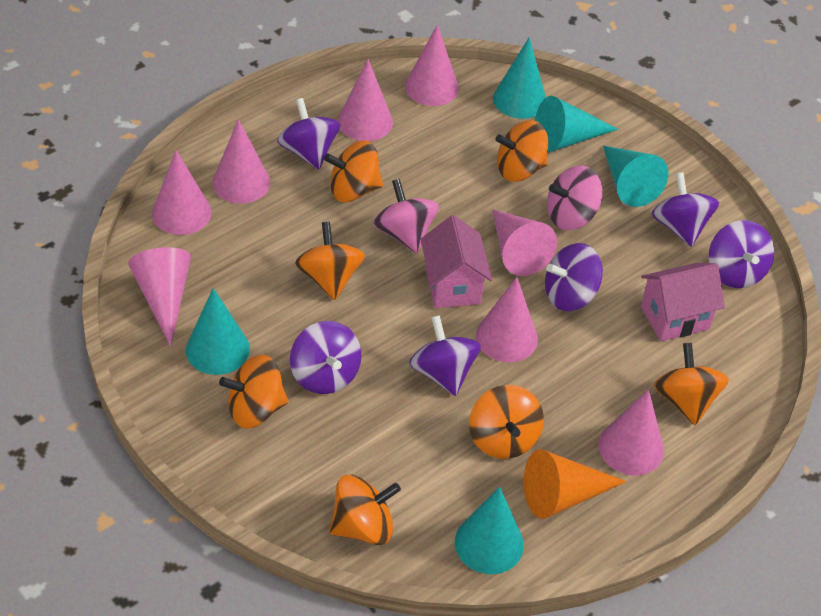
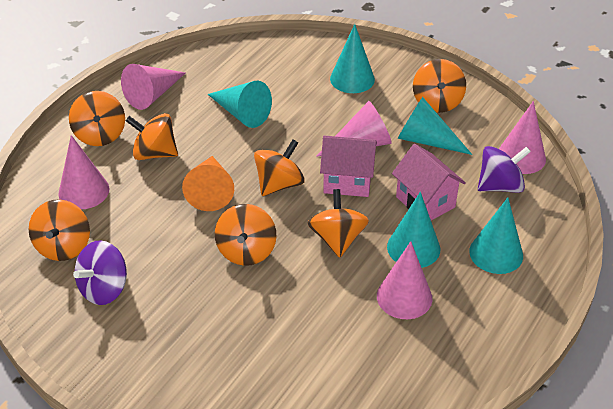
pink cone: 8 -> 5
pink spinning top: 2 -> 0
purple spinning top: 6 -> 2

